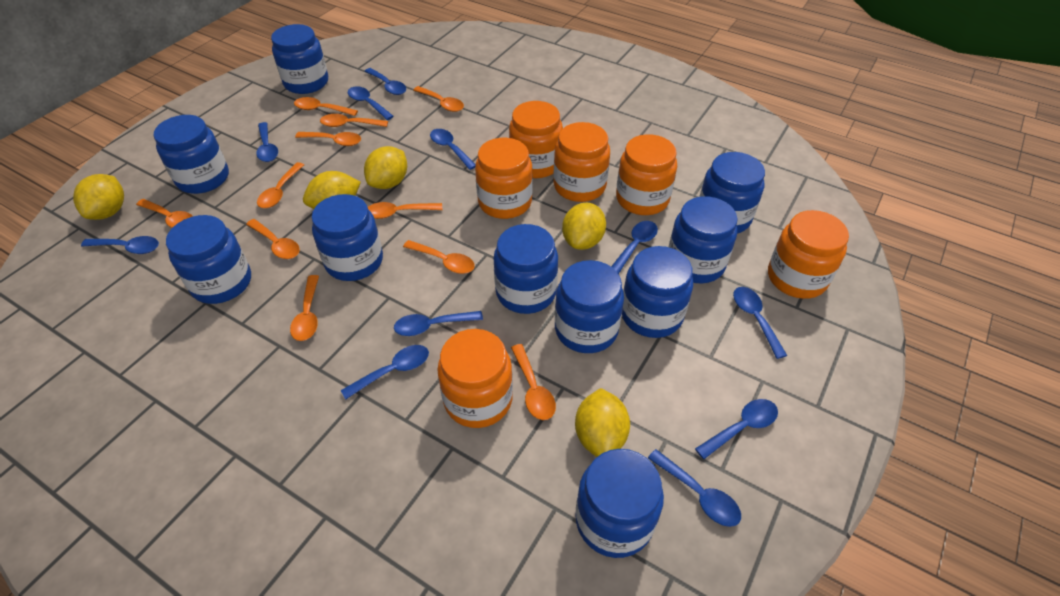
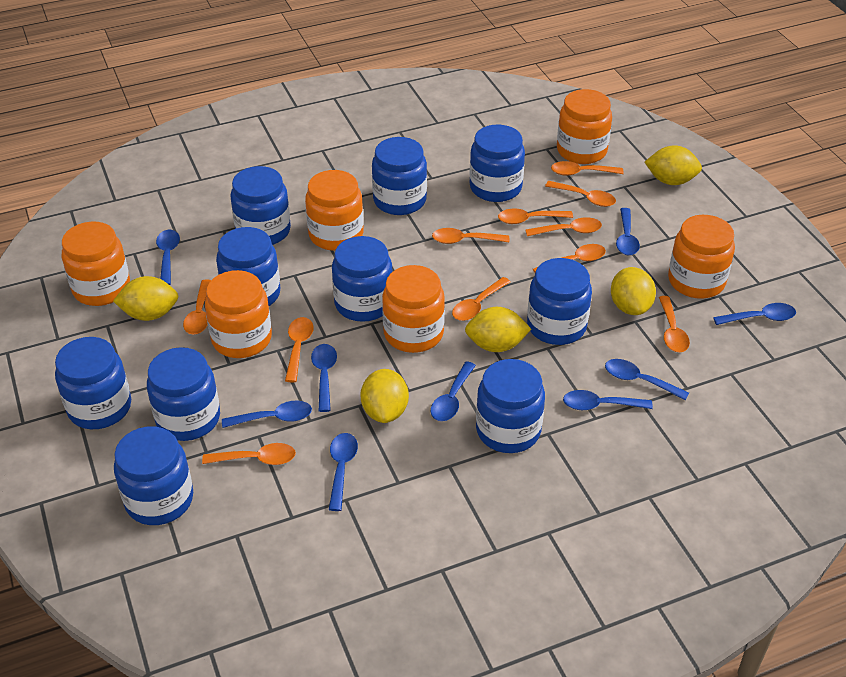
blue spoon: 11 -> 9

